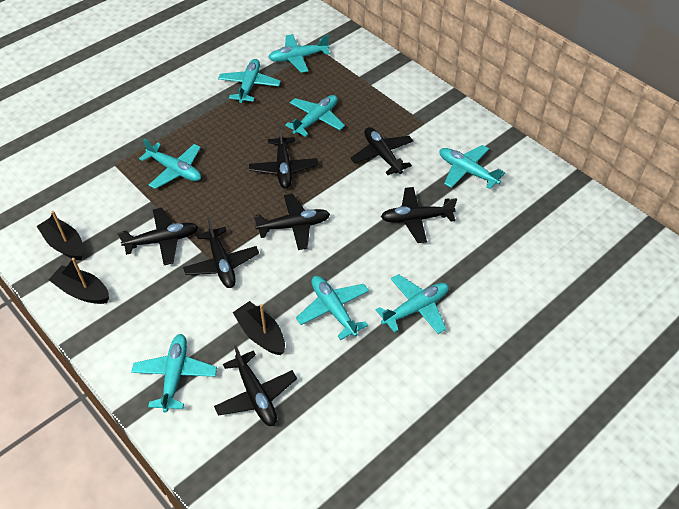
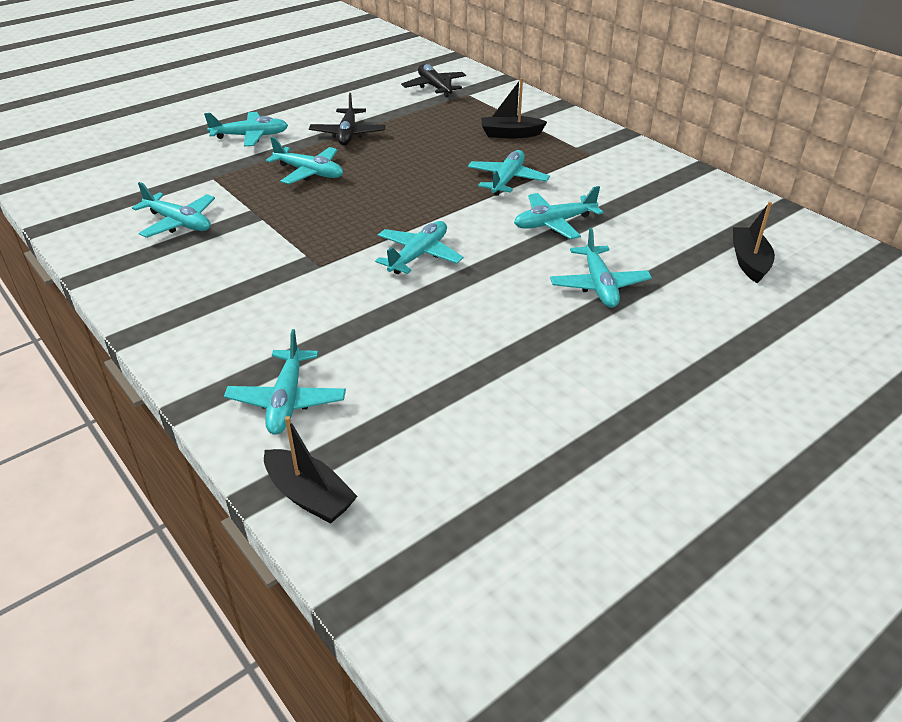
black plane: 7 -> 2

